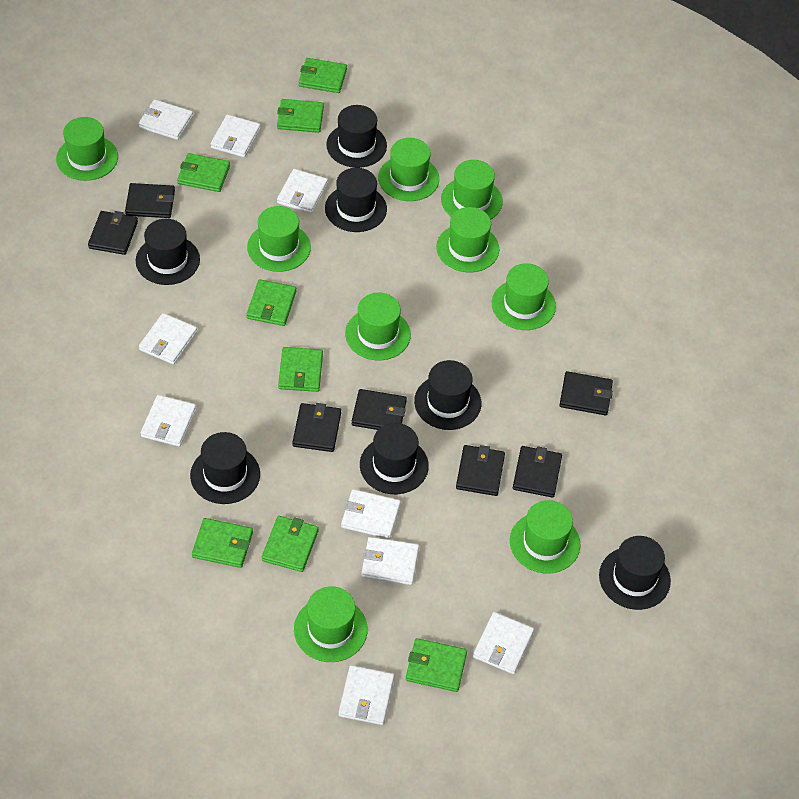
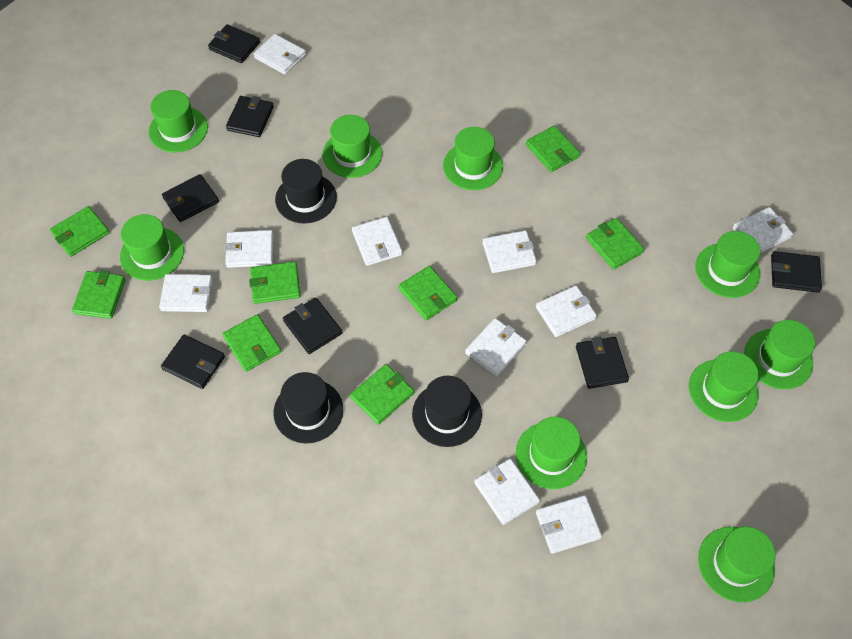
black hat: 7 -> 3
white wallet: 9 -> 10

